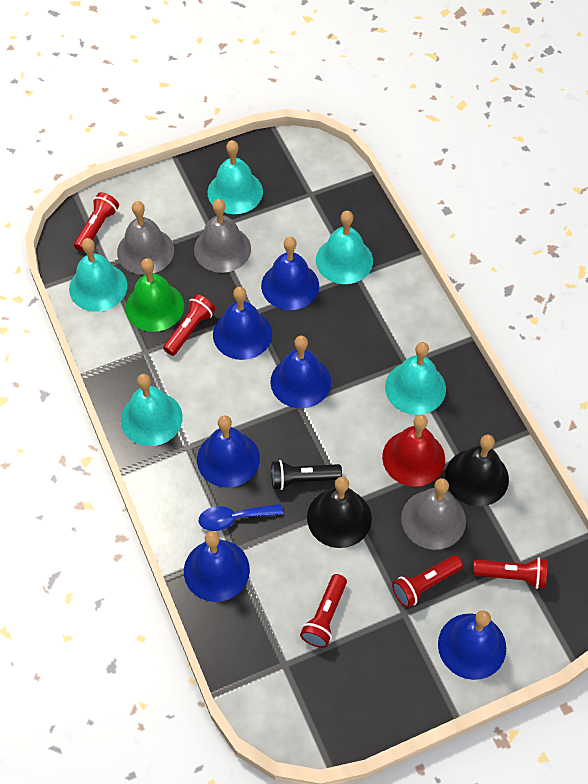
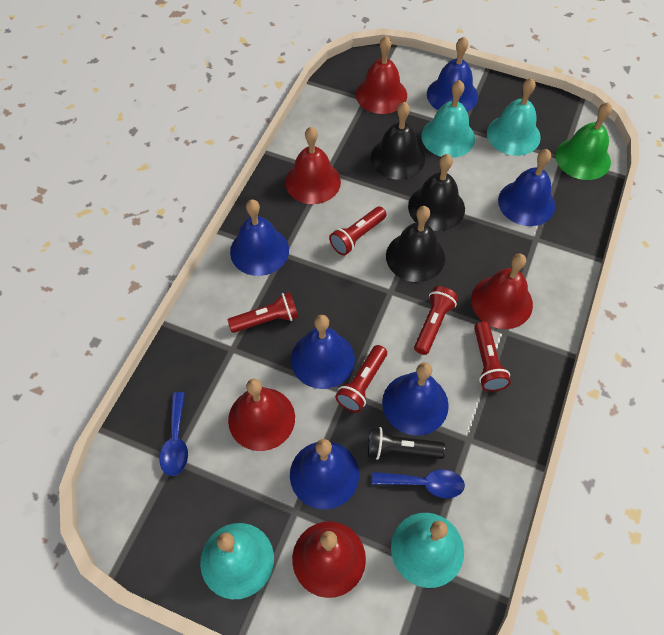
black bell: 2 -> 3
blue spoon: 1 -> 2
grey bell: 3 -> 0
red bell: 1 -> 5
turquoise bell: 5 -> 4

